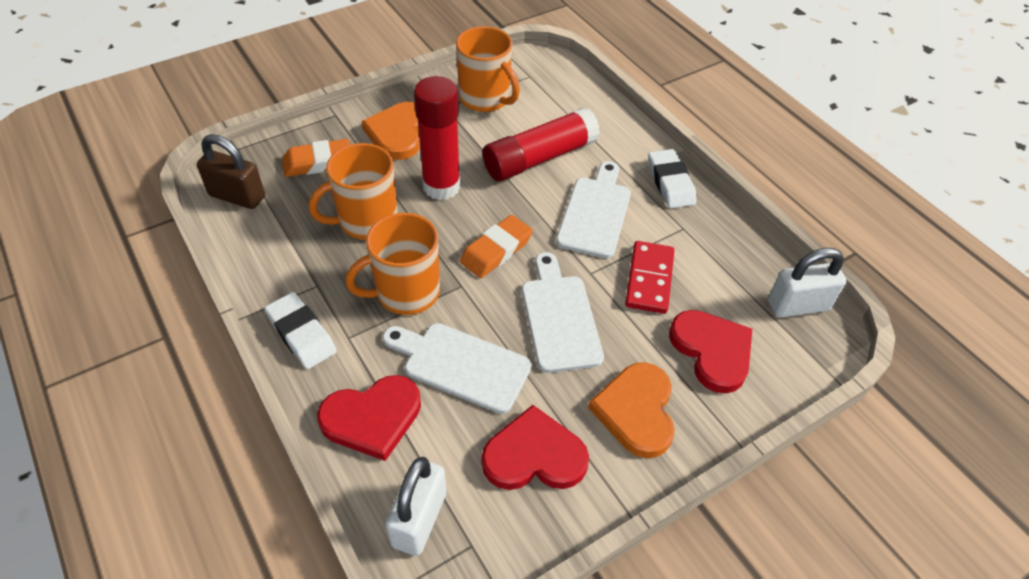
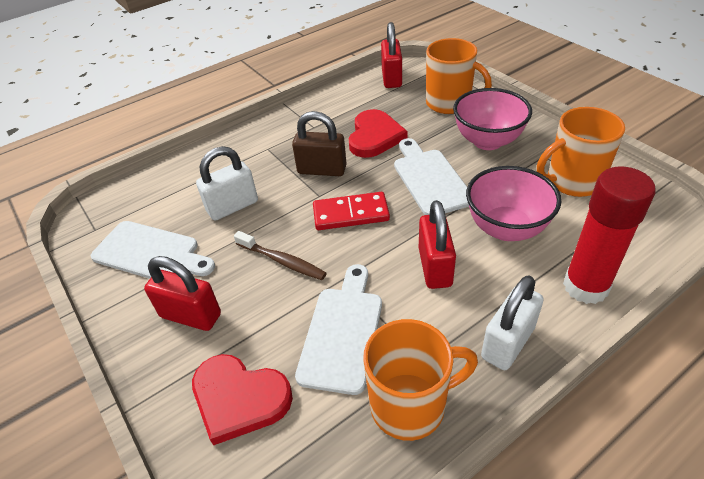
brown toothbrush: 0 -> 1
orange eraser: 2 -> 0
orange heart: 2 -> 0
pink bowl: 0 -> 2
red glue stick: 2 -> 1
red heart: 3 -> 2
red padlock: 0 -> 3
white eraser: 2 -> 0

